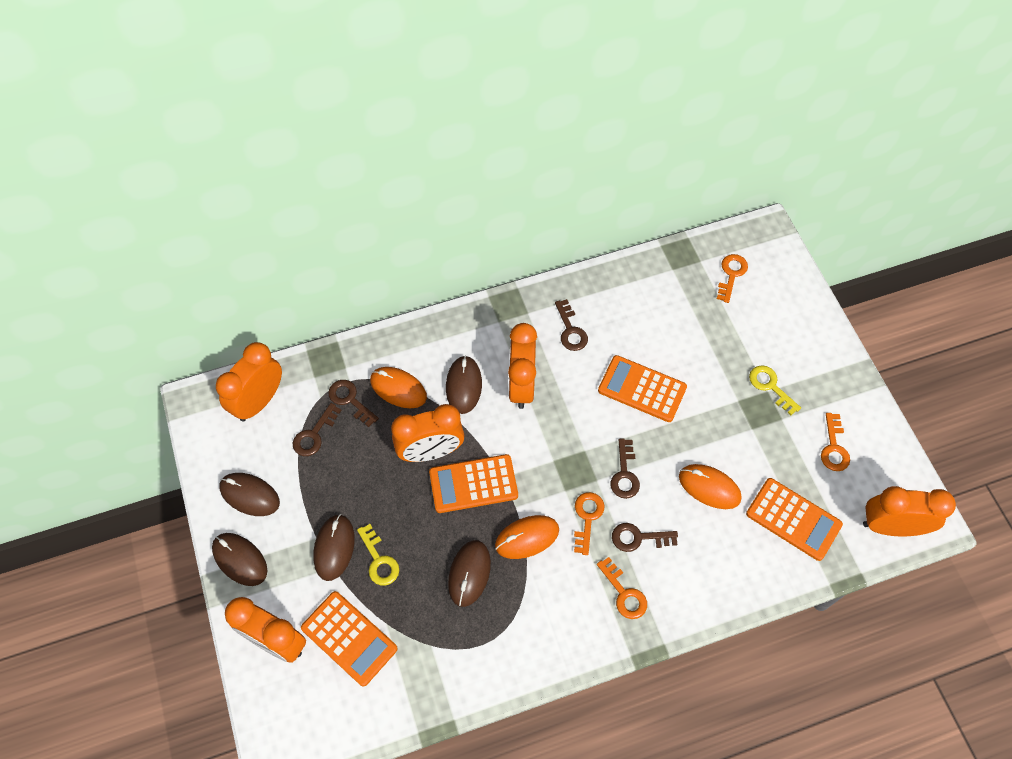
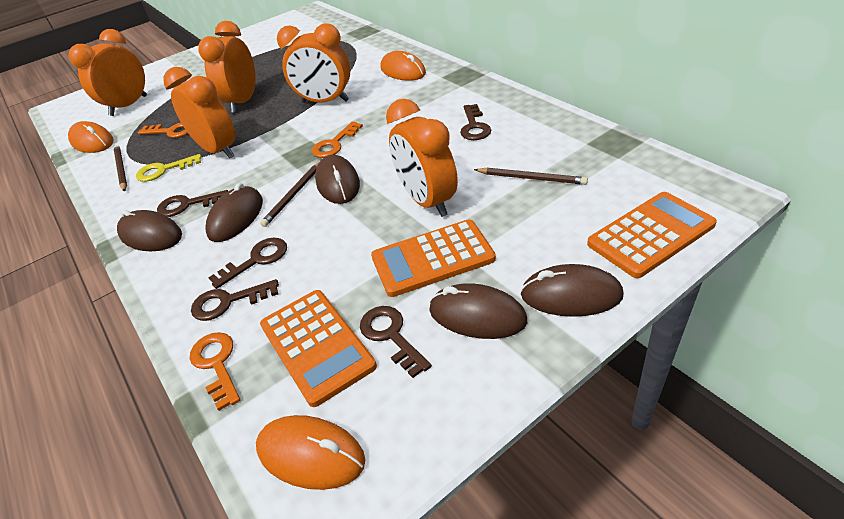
brown pencil: 0 -> 3
orange calculator: 4 -> 3
orange key: 4 -> 3
yellow key: 2 -> 1

